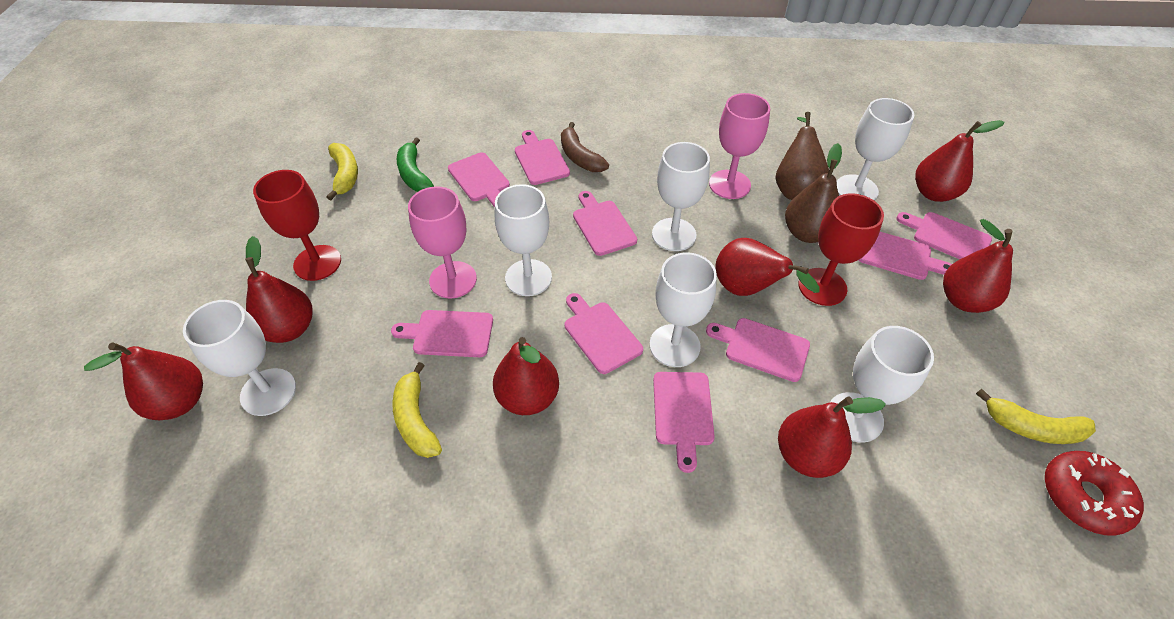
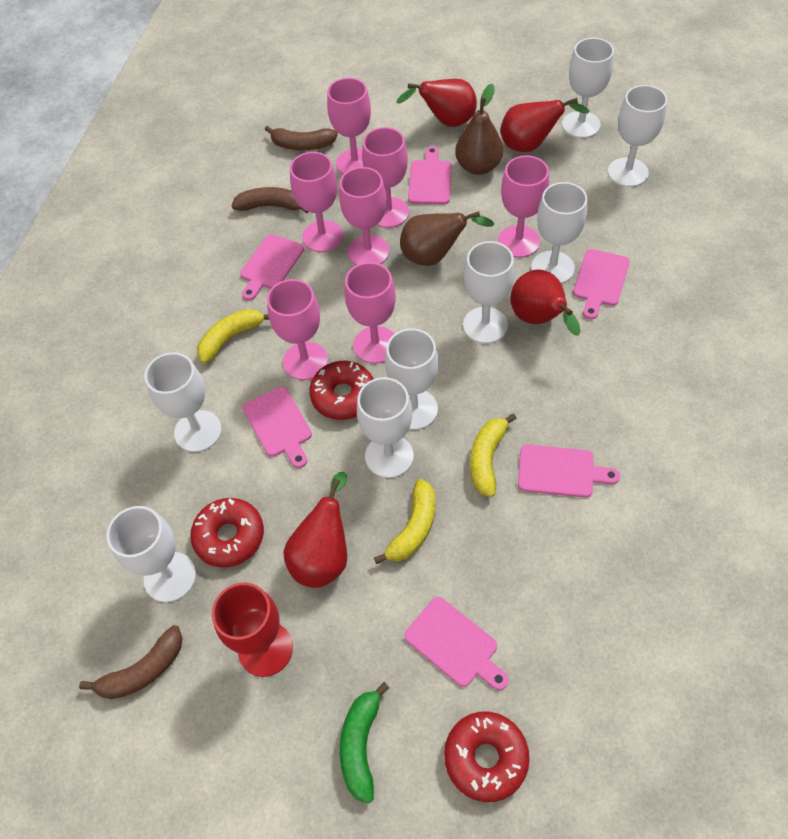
brown banana: 1 -> 3
pink cutting board: 9 -> 6
pink goblet: 2 -> 7
red donut: 1 -> 3
red goblet: 2 -> 1
red pear: 7 -> 4
white goblet: 6 -> 8

